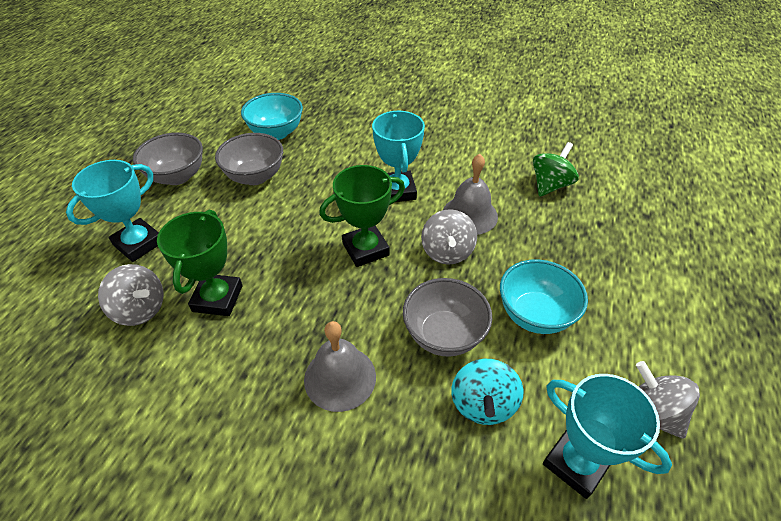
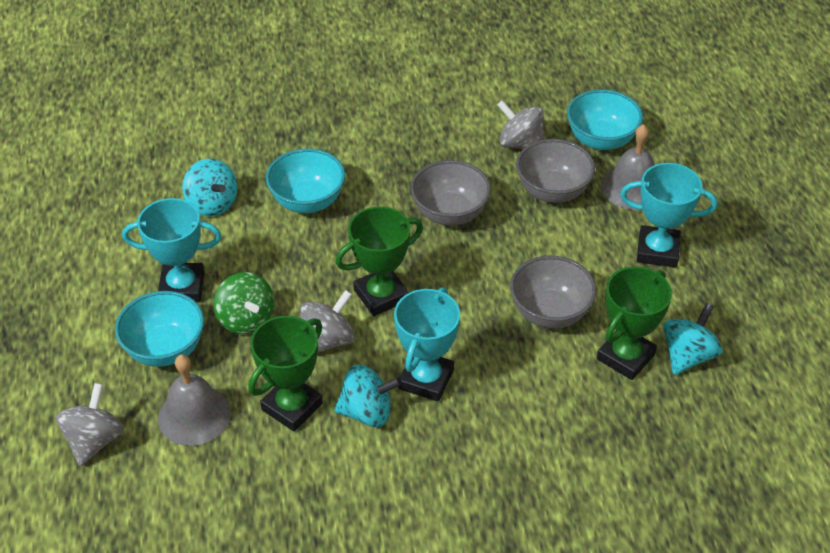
green trophy: 2 -> 3
turquoise bowl: 2 -> 3
turquoise spinning top: 1 -> 3

